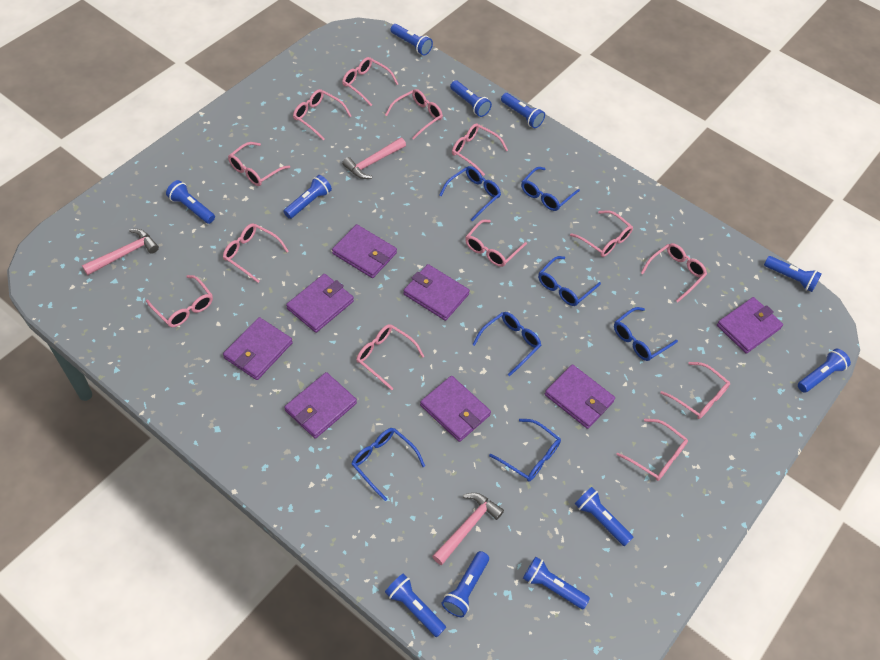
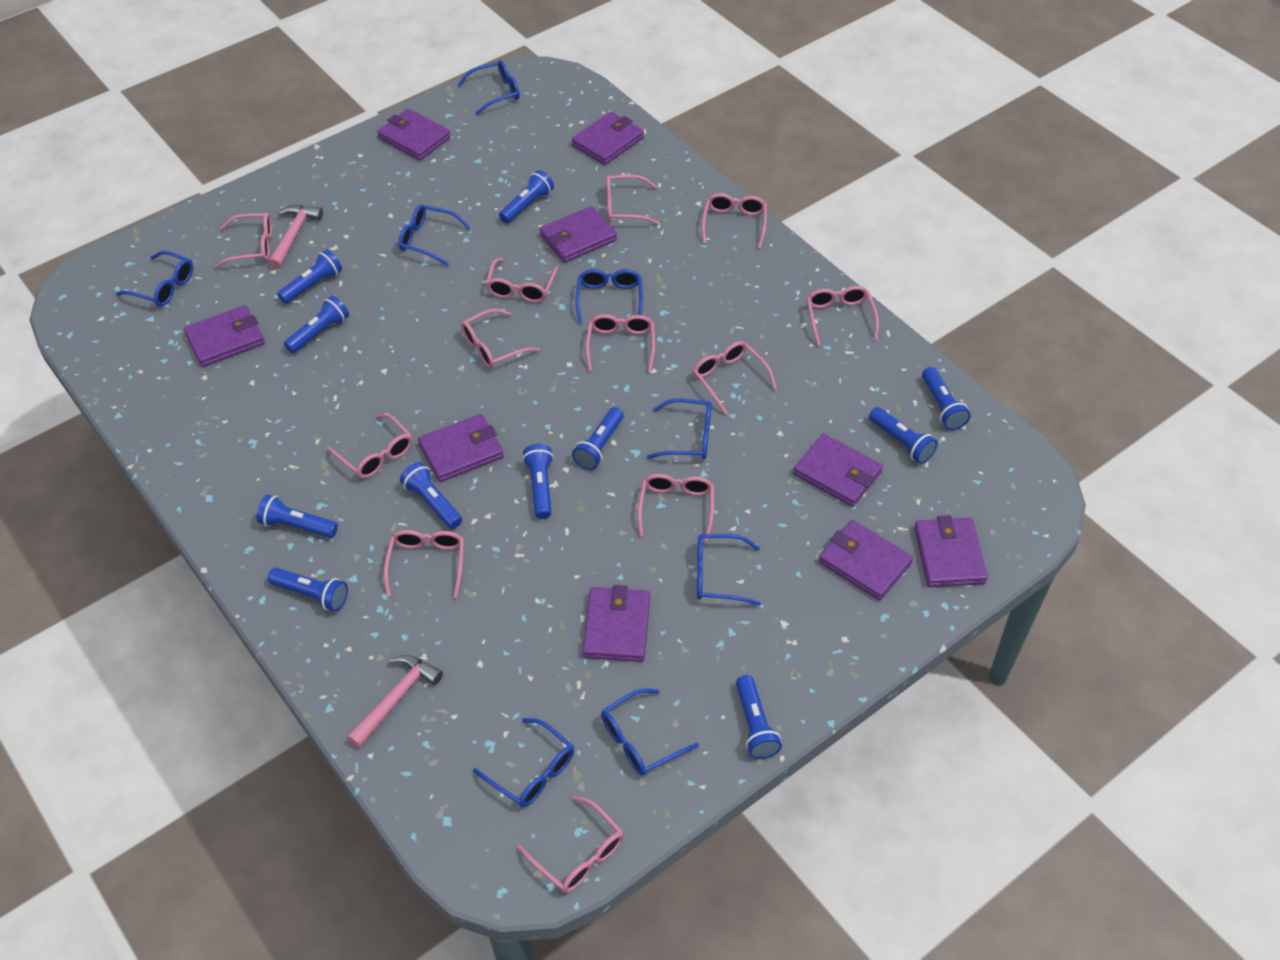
blue glasses: 7 -> 8
pink glasses: 13 -> 12
pink hammer: 3 -> 2
purple wallet: 8 -> 9

